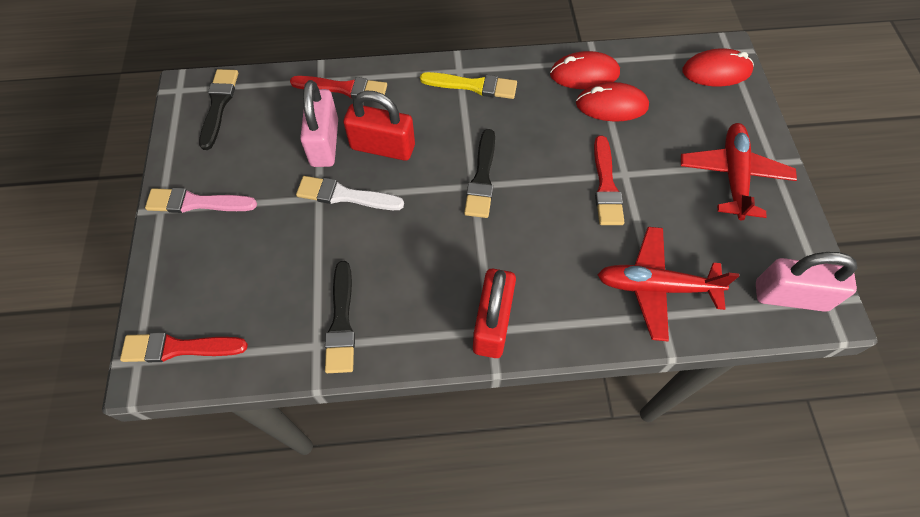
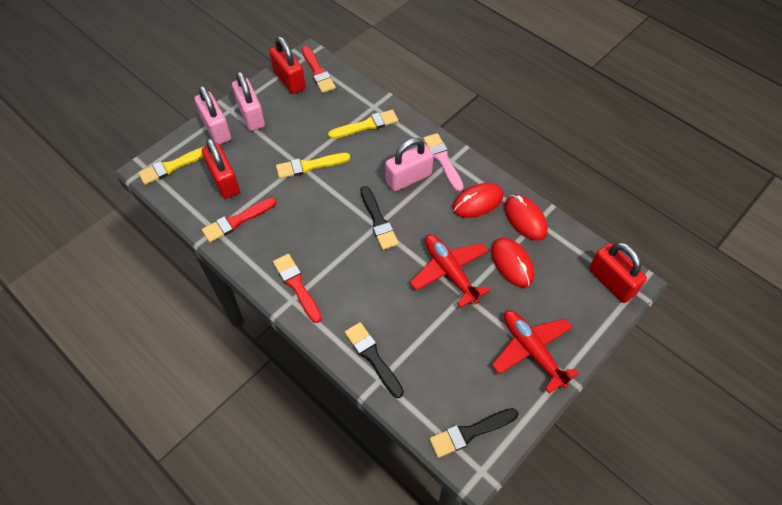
pink padlock: 2 -> 3
red padlock: 2 -> 3
white brush: 1 -> 0
yellow brush: 1 -> 3

